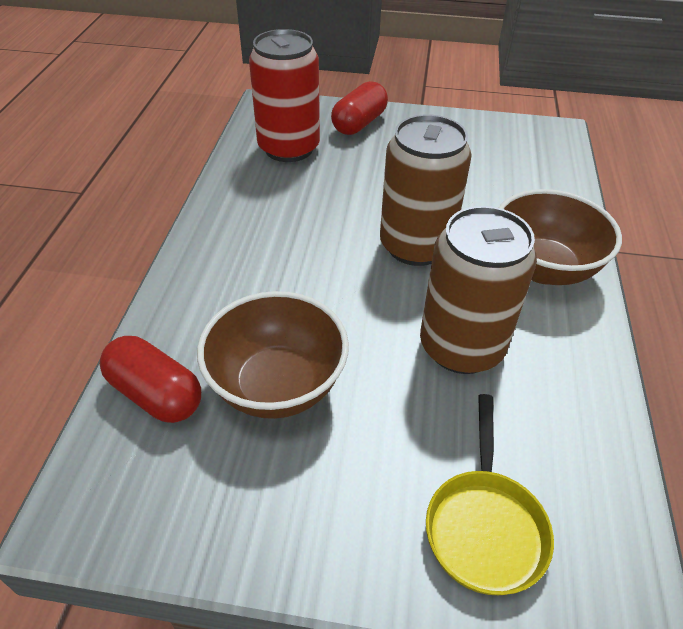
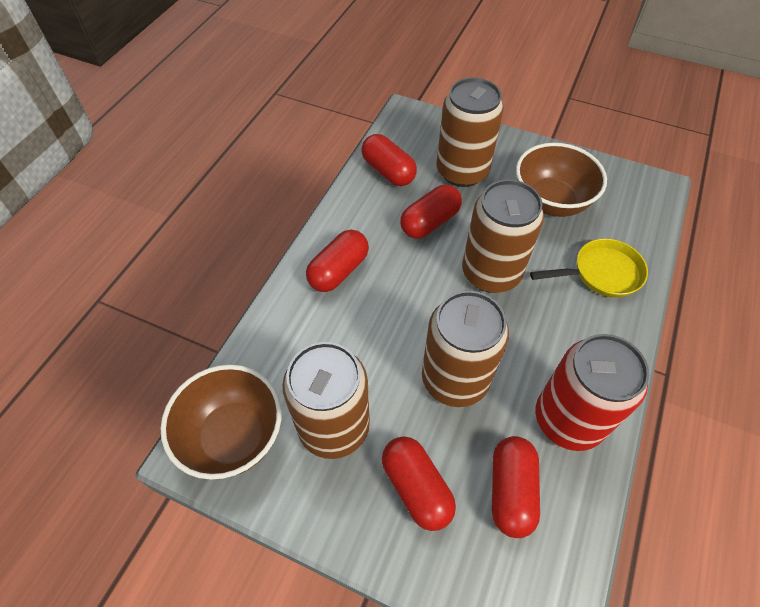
brown can: 2 -> 4
red capsule: 2 -> 5

